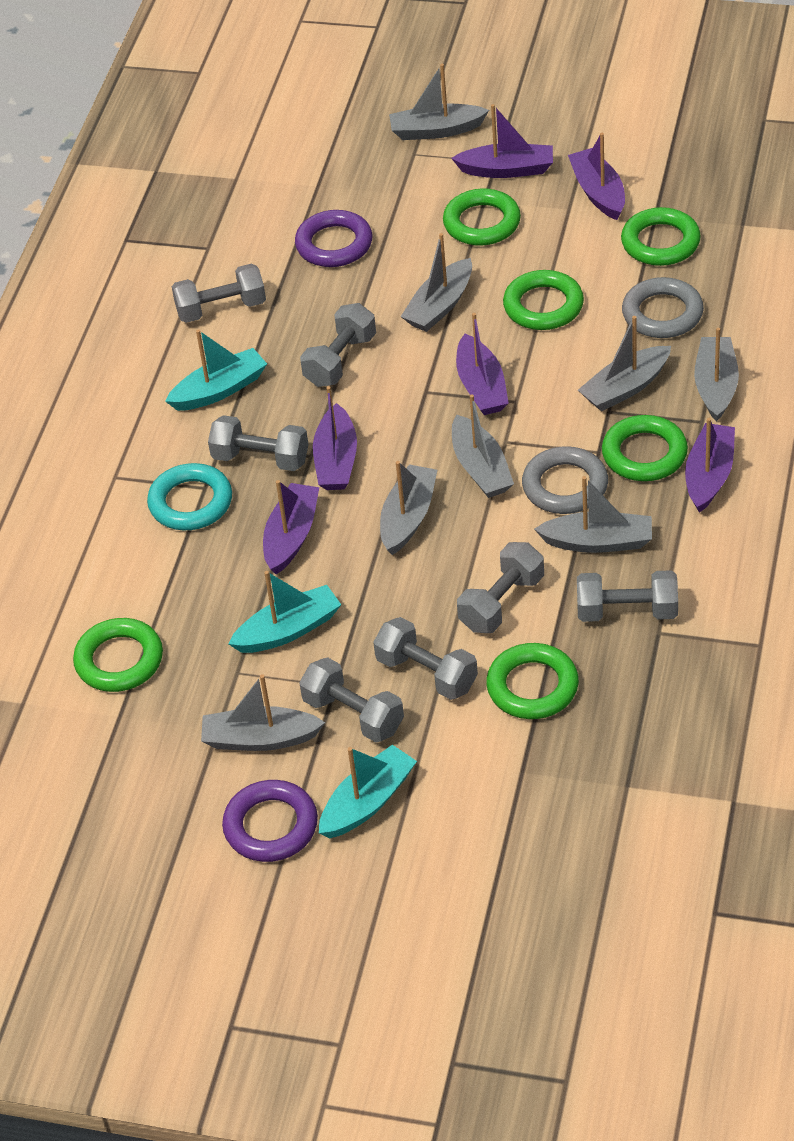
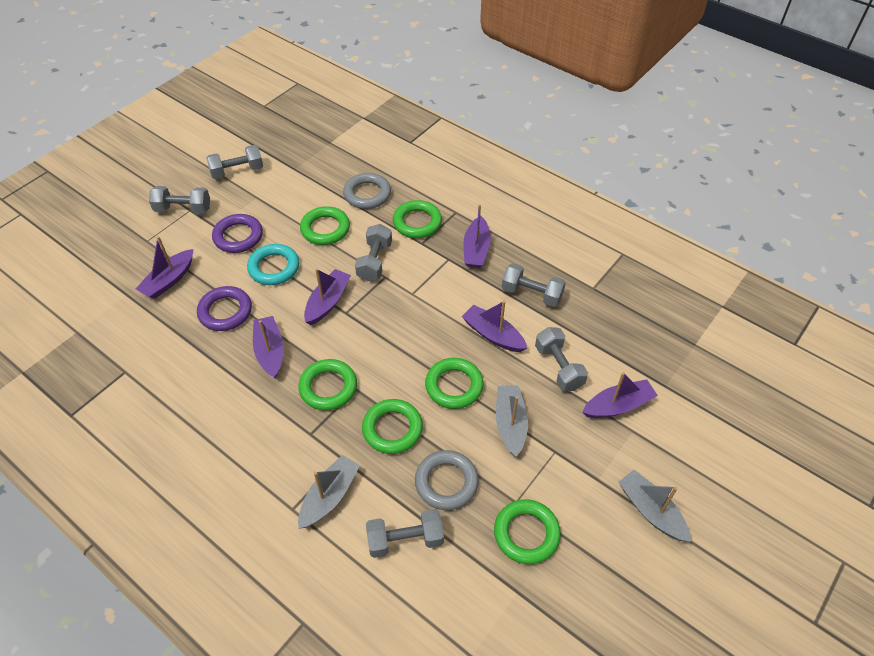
grey boat: 8 -> 3
grey dumbbell: 7 -> 6
turquoise boat: 3 -> 0

